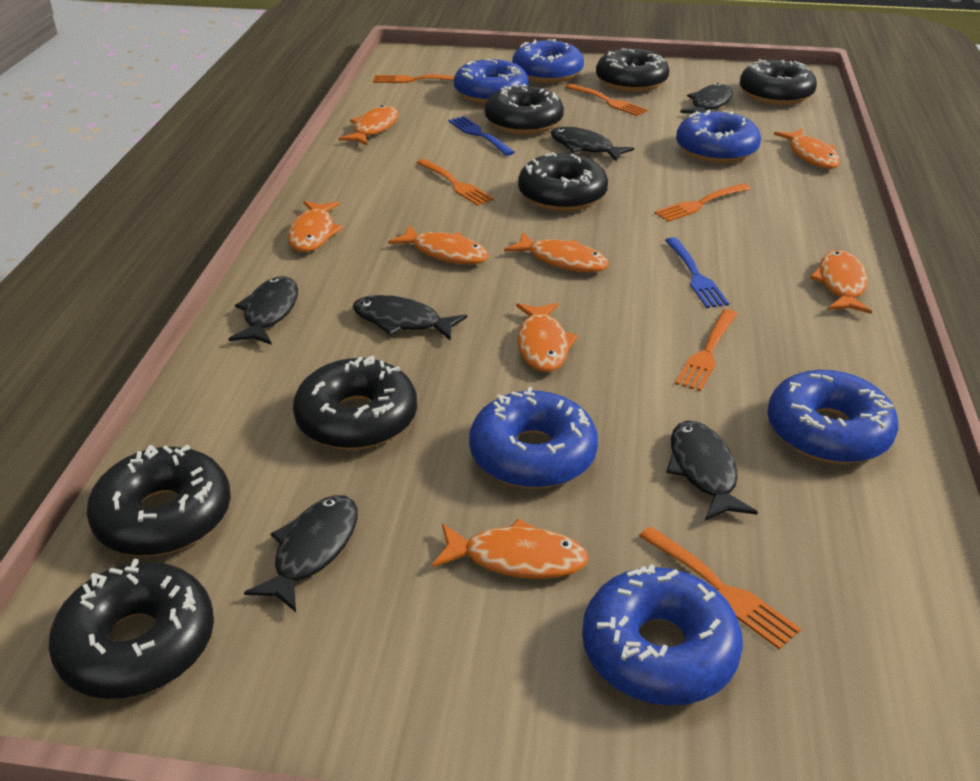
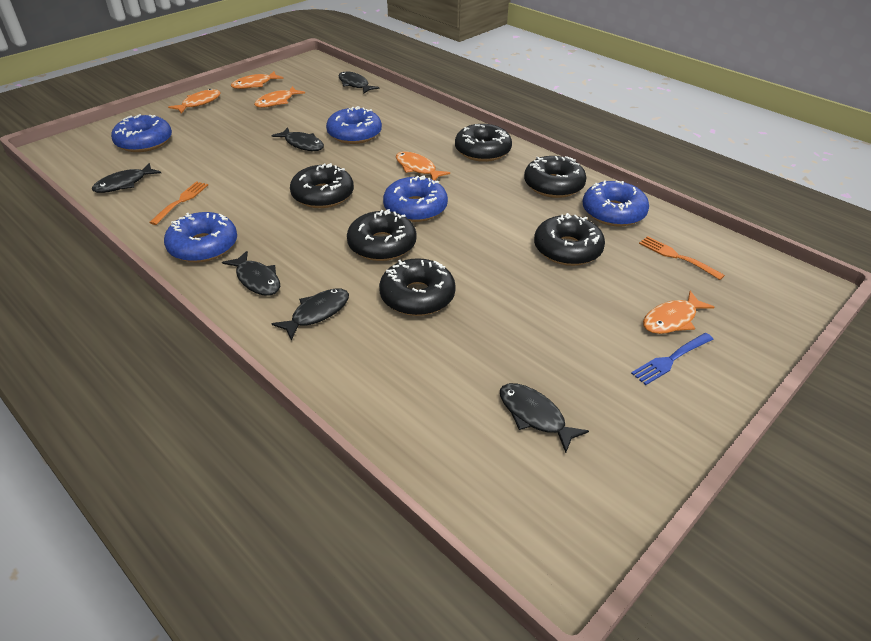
black donut: 7 -> 6
blue donut: 6 -> 5
blue fork: 2 -> 1
orange fish: 8 -> 5
orange fork: 6 -> 2

